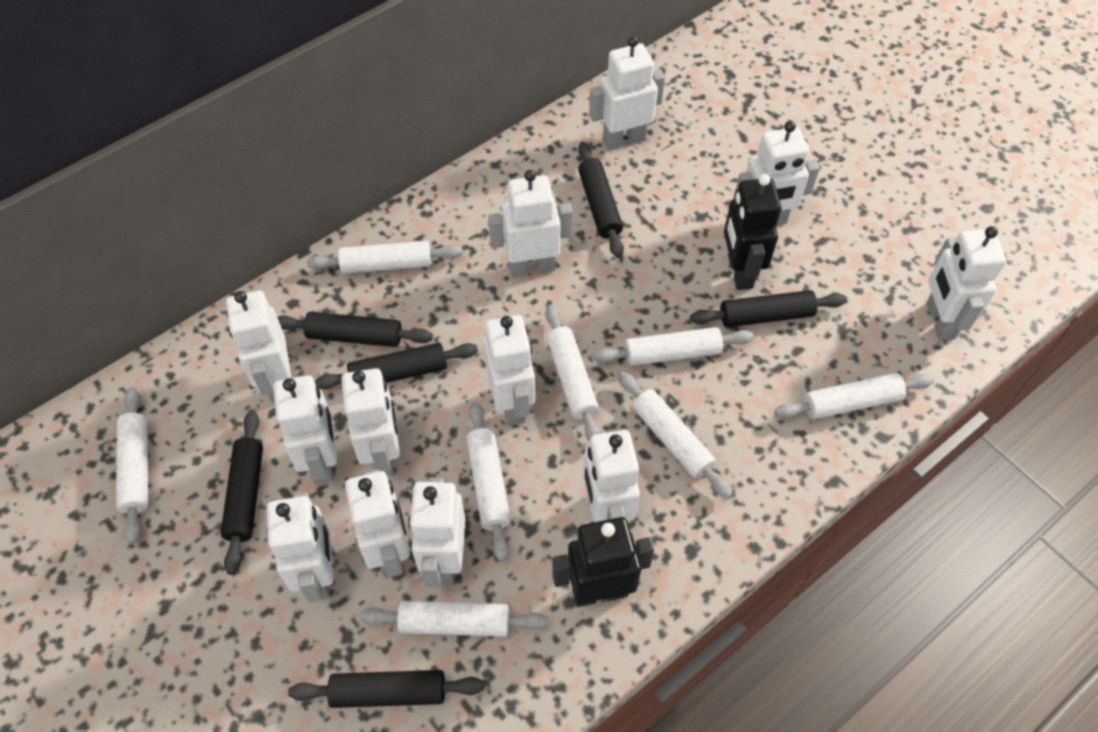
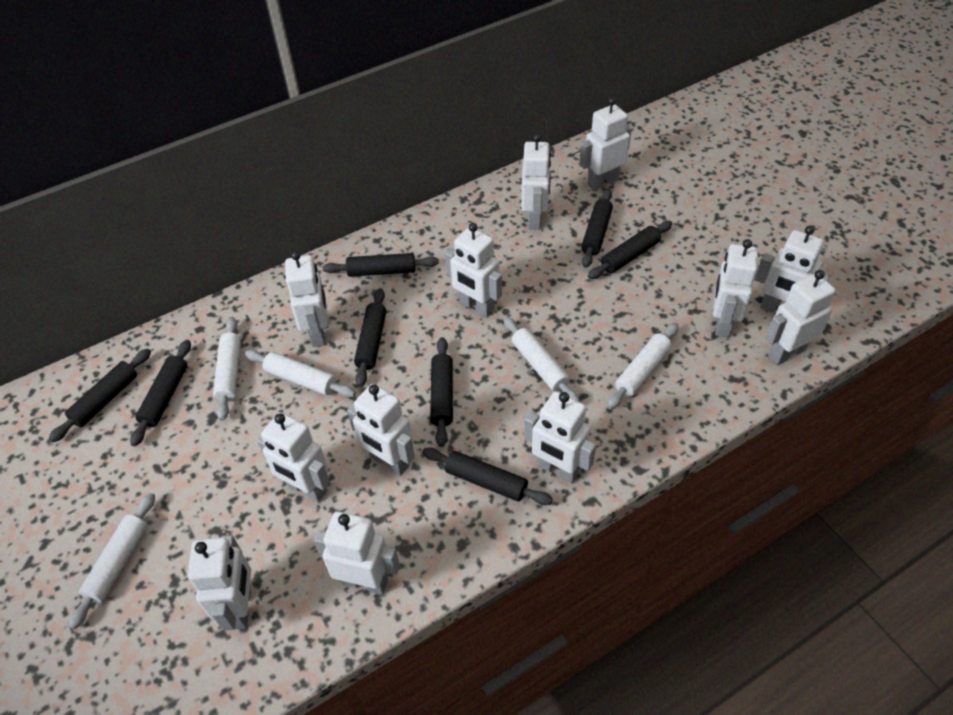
black robot: 2 -> 0
black rolling pin: 6 -> 8
white rolling pin: 8 -> 5

